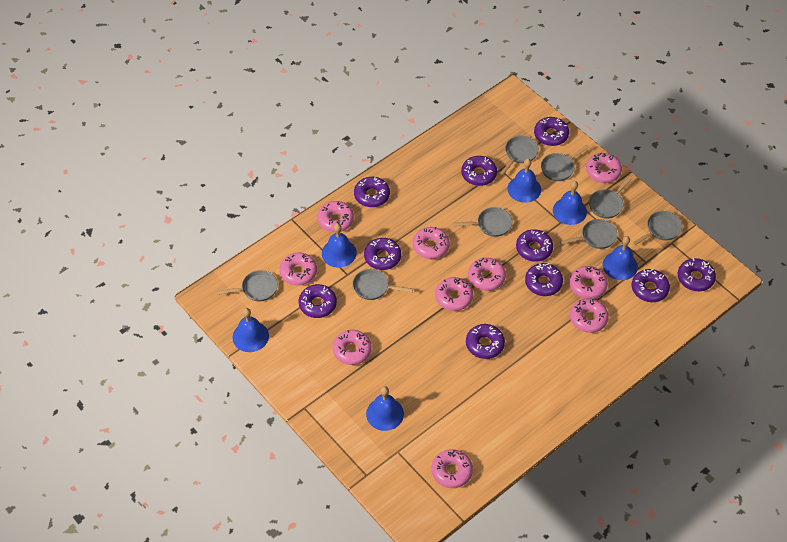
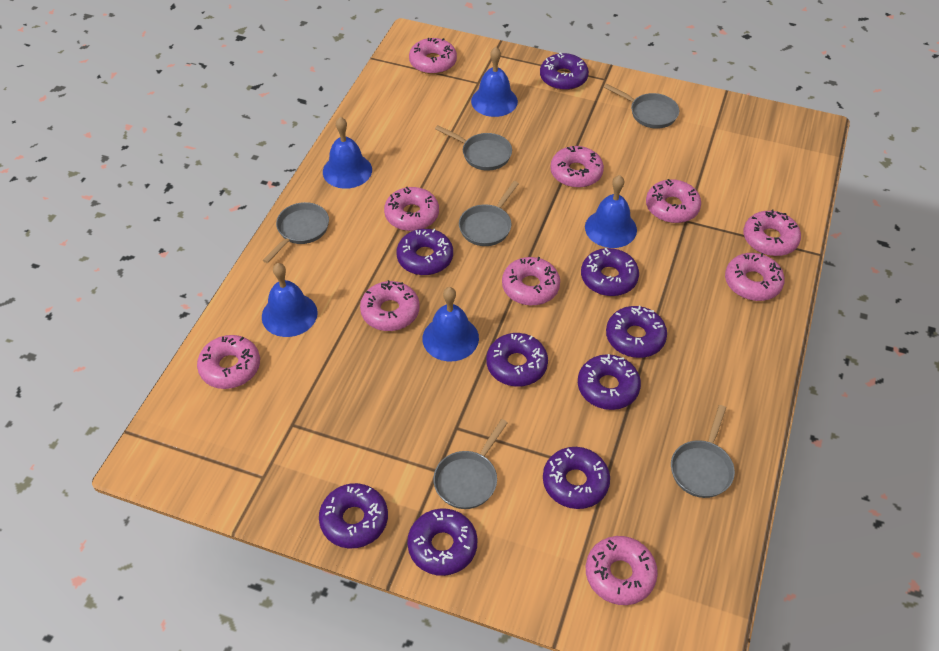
blue bell: 6 -> 5
grey pan: 8 -> 6
purple donut: 10 -> 9

